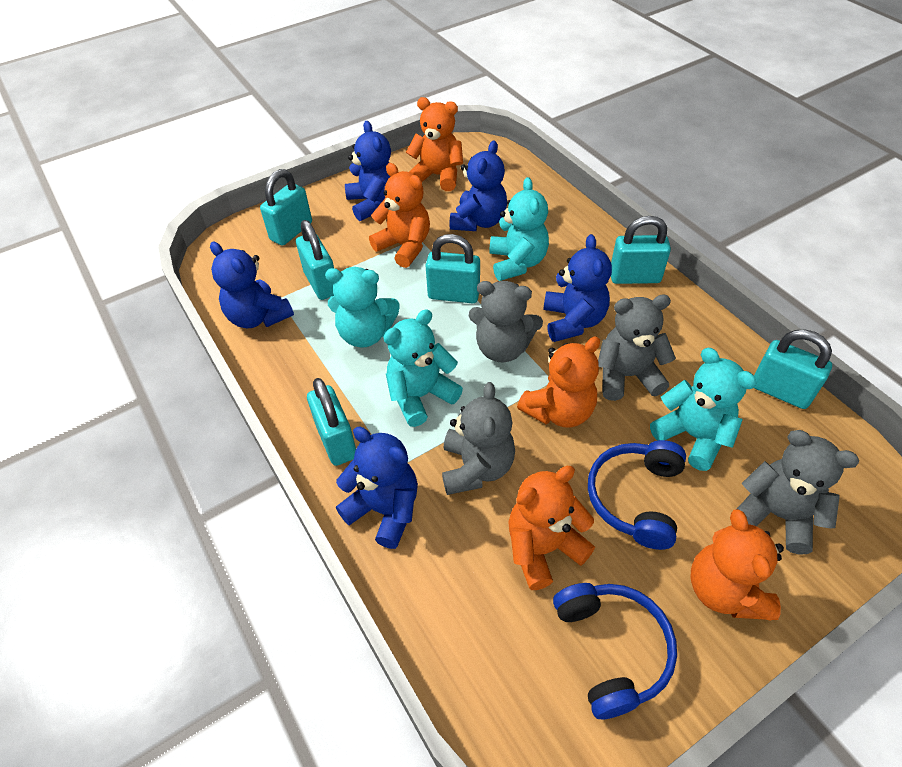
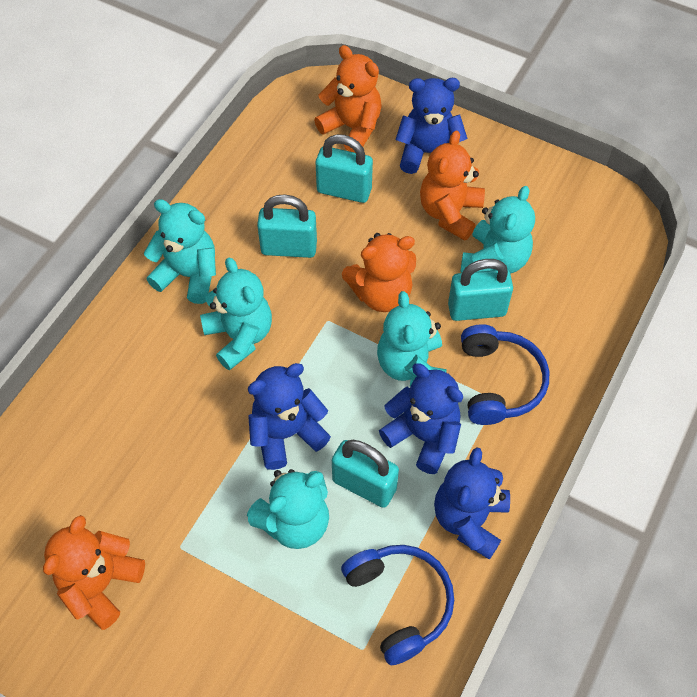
blue teddy bear: 5 -> 4
grey teddy bear: 4 -> 0
orange teddy bear: 5 -> 4
turquoise padlock: 6 -> 4
turquoise teddy bear: 4 -> 5

